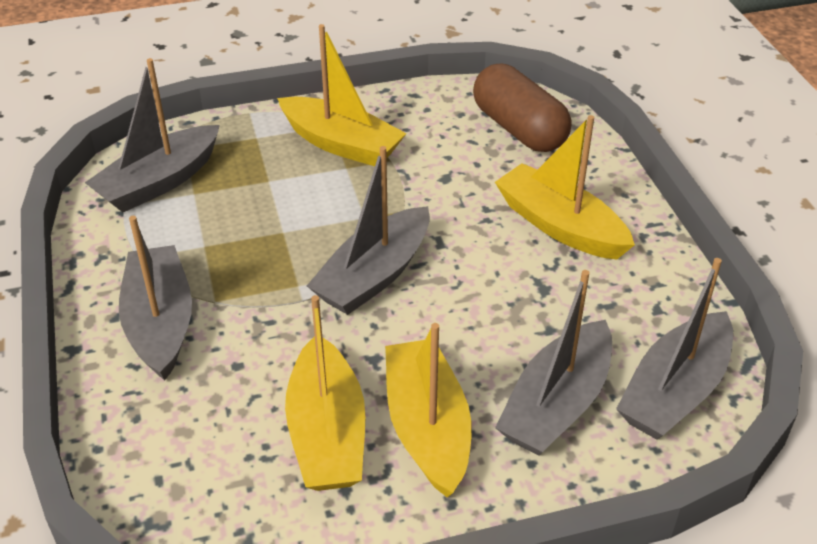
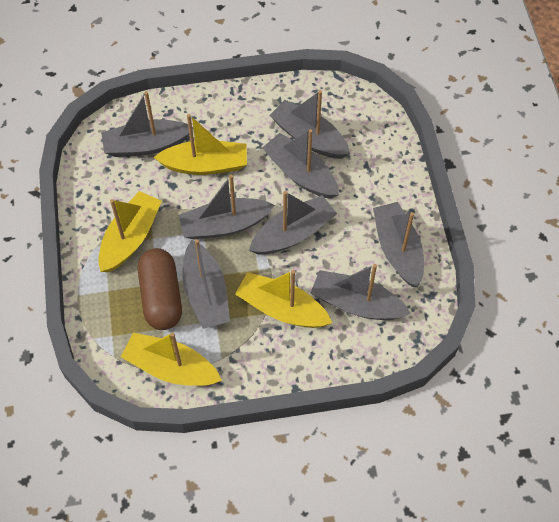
grey boat: 5 -> 8

